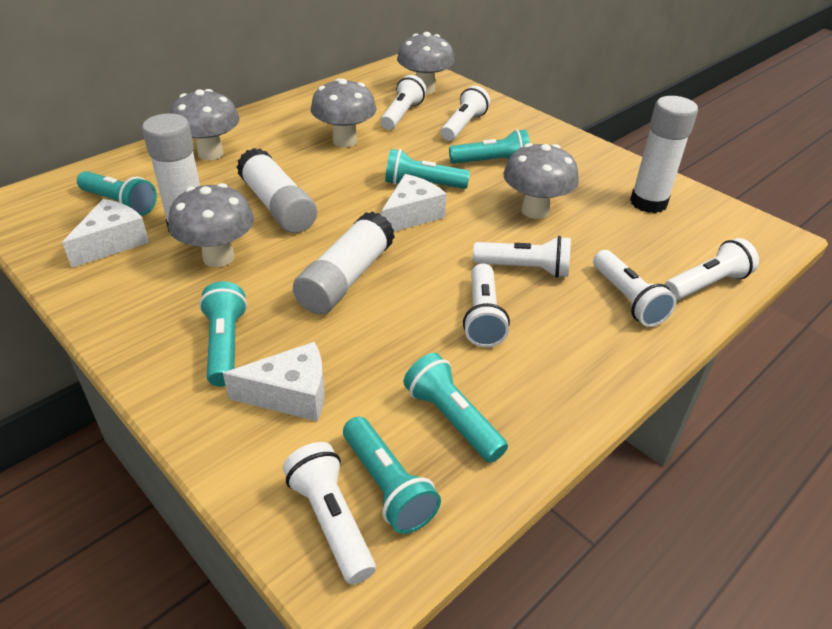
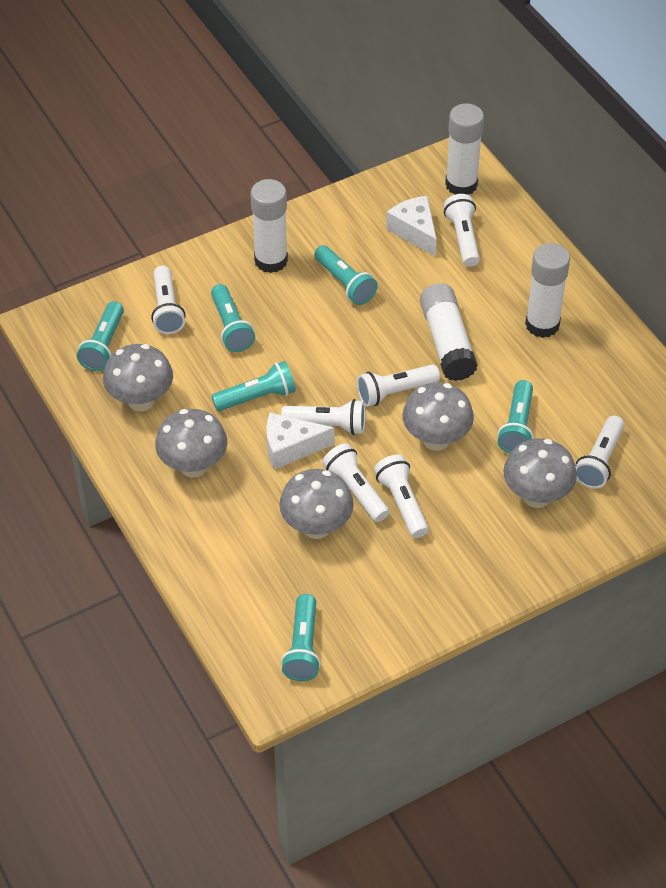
white cheese: 3 -> 2

